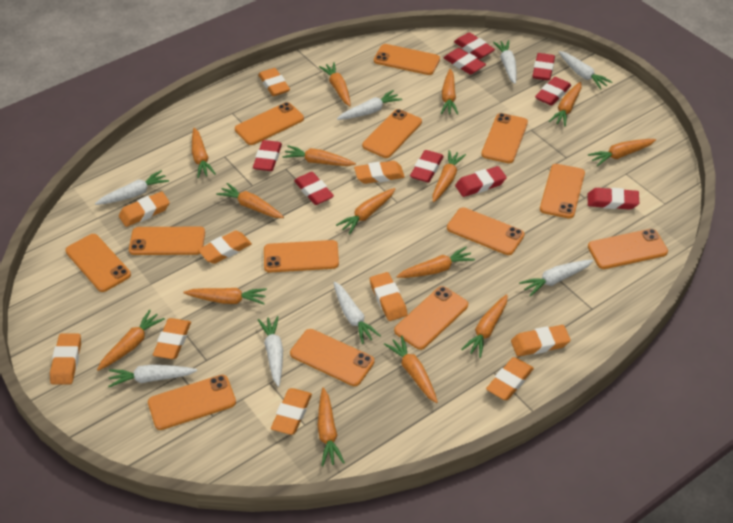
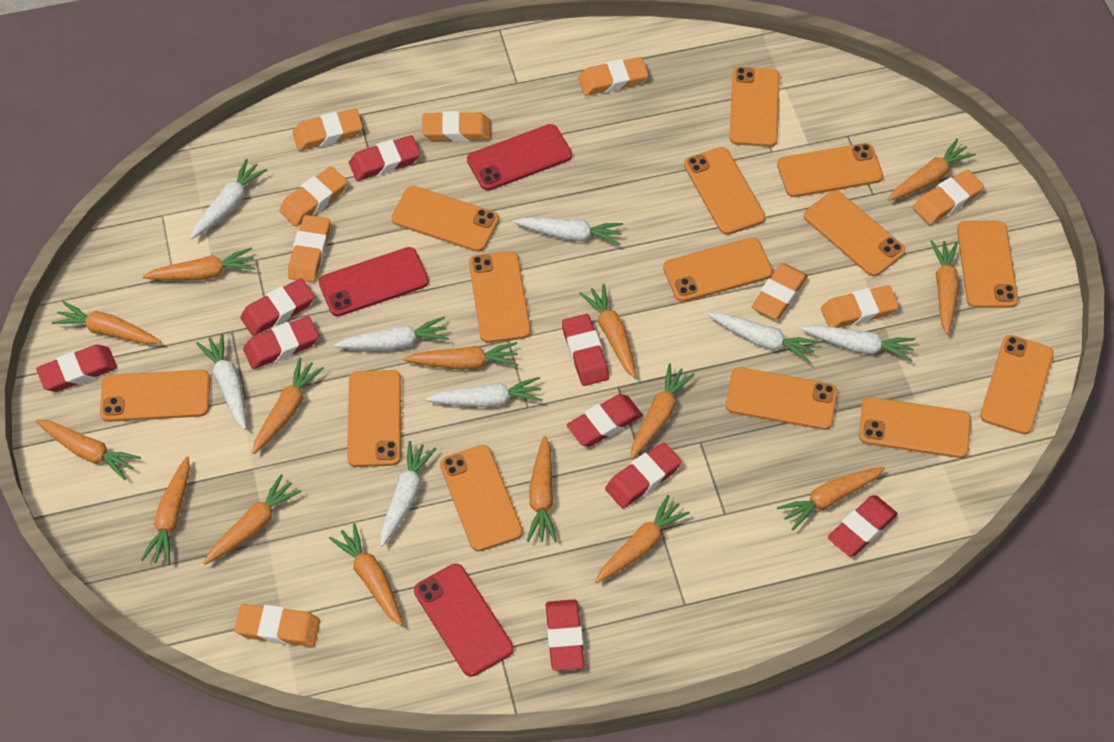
orange eraser: 10 -> 9
orange phone: 13 -> 14
red phone: 0 -> 3

